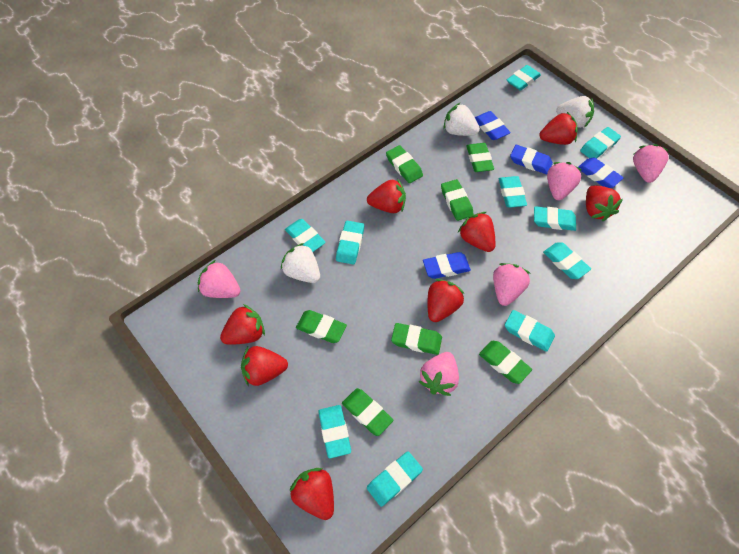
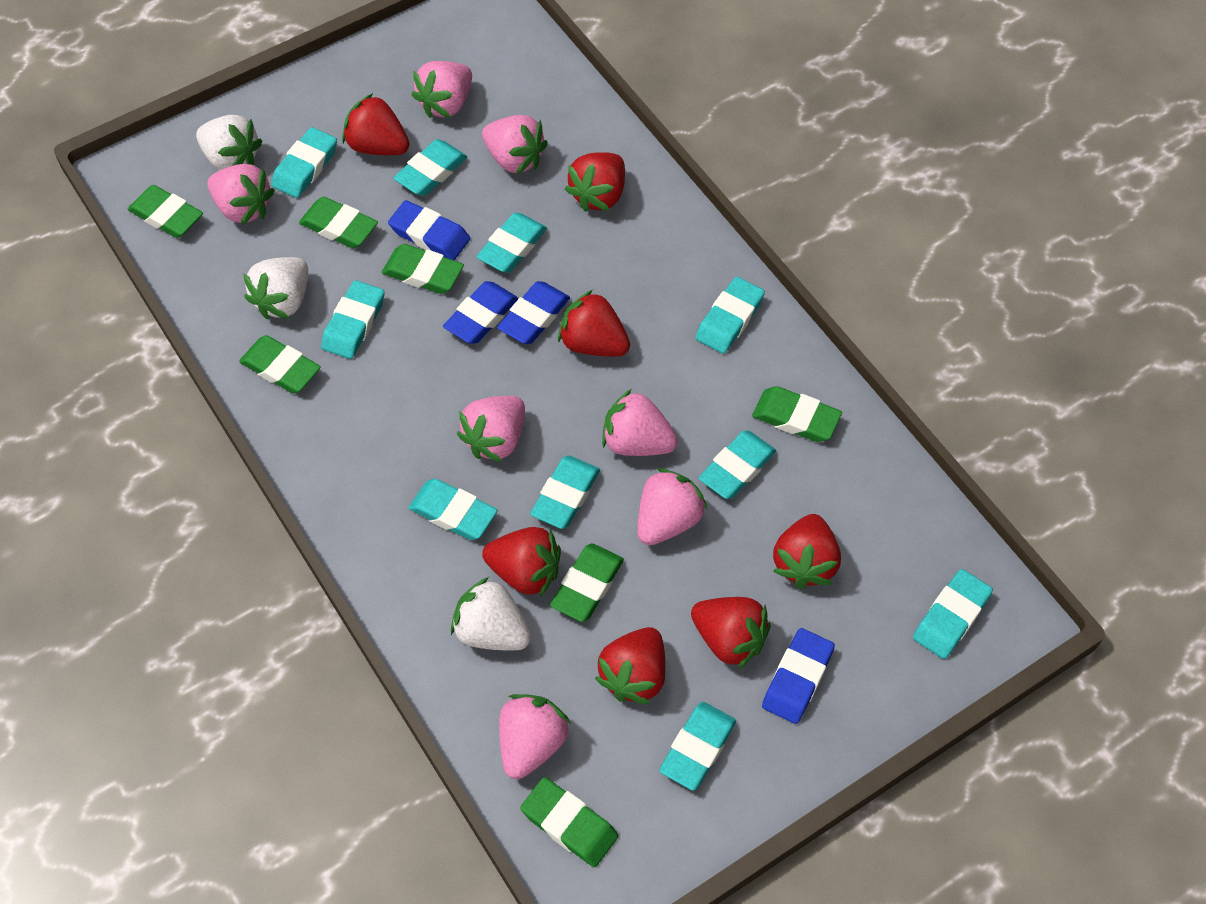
pink strawberry: 5 -> 7
red strawberry: 8 -> 7

